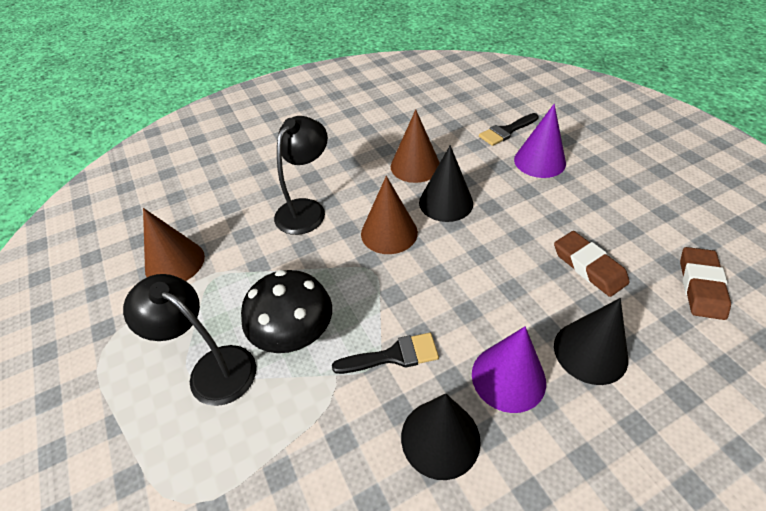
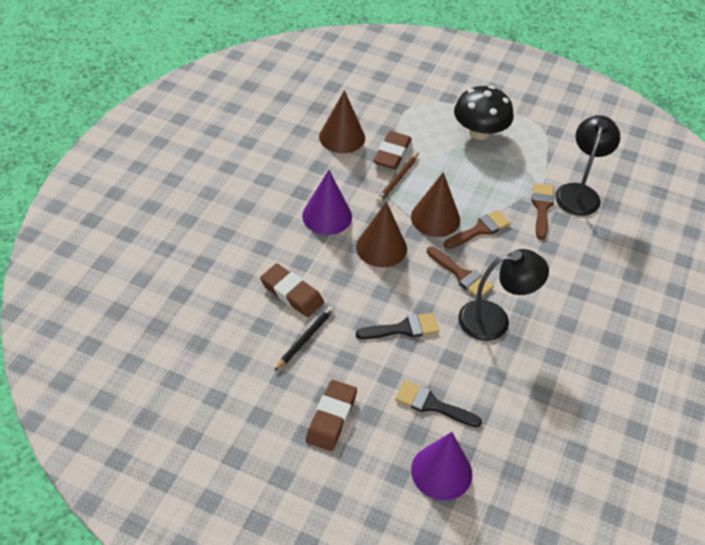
black cone: 3 -> 0
black pencil: 0 -> 1
brown brush: 0 -> 3
brown eraser: 2 -> 3
brown pencil: 0 -> 1

